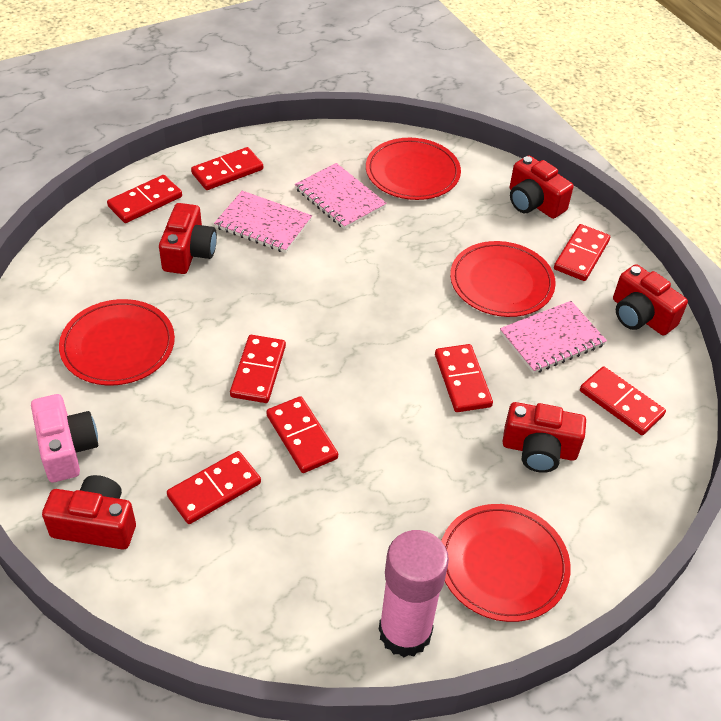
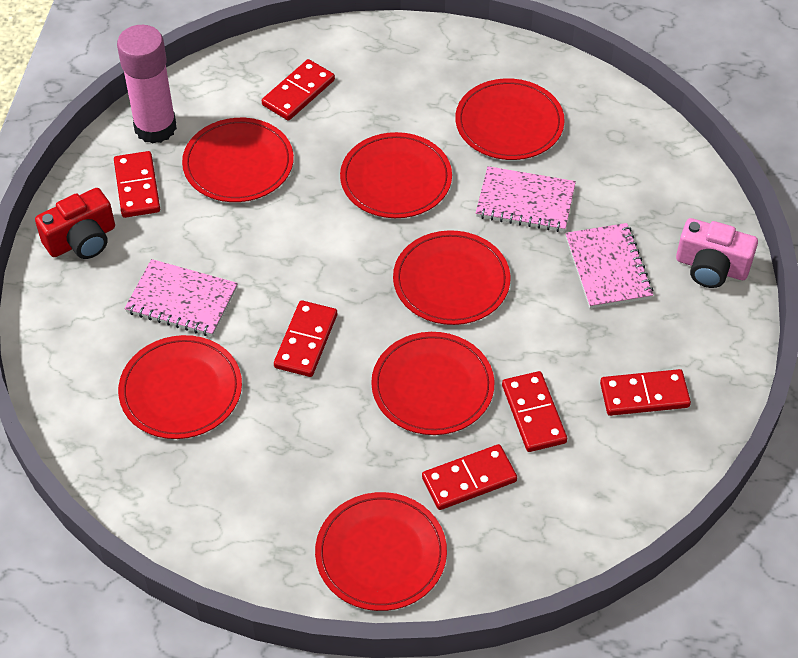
red camera: 5 -> 1
red domino: 8 -> 6
red plate: 4 -> 7

